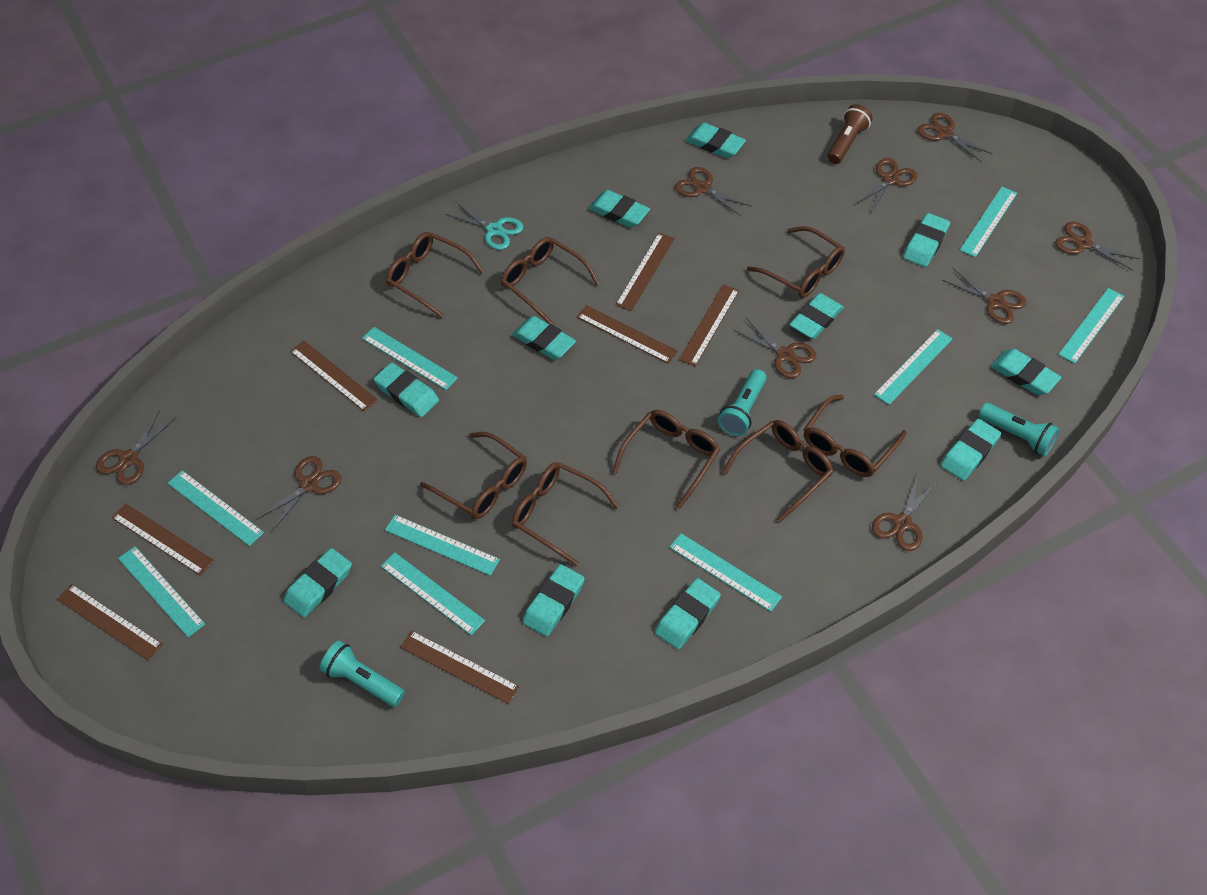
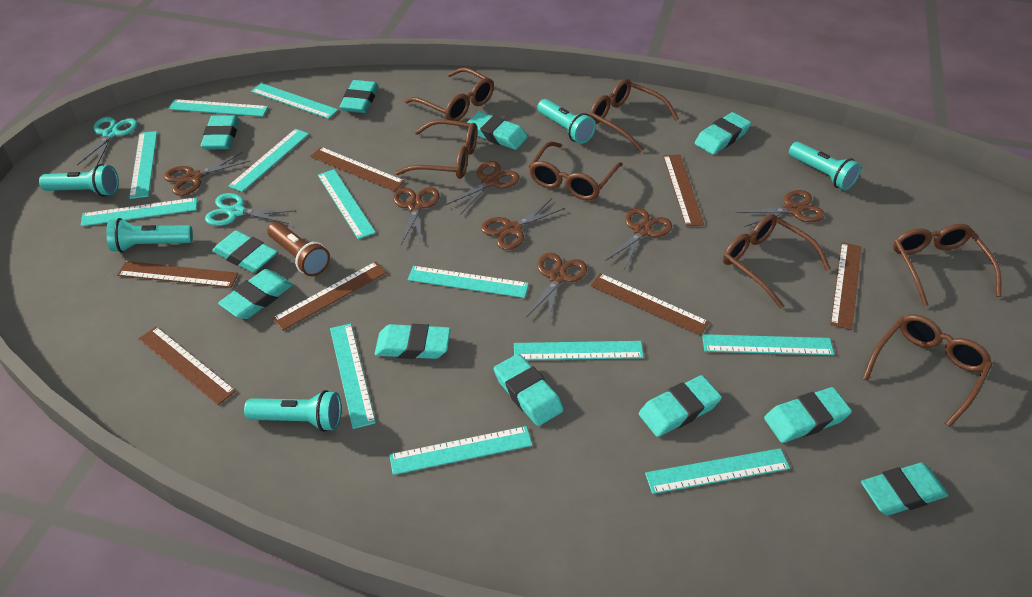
brown glasses: 8 -> 7
brown scissors: 9 -> 7
turquoise flashlight: 3 -> 5
turquoise ruler: 9 -> 12
turquoise scissors: 1 -> 2

